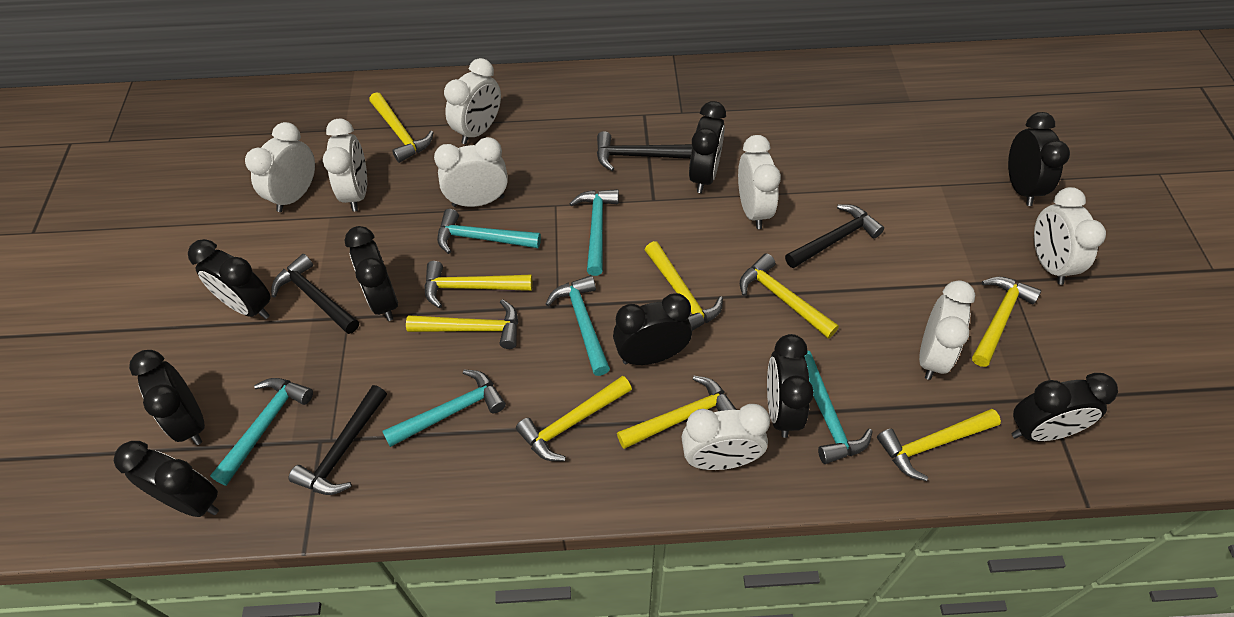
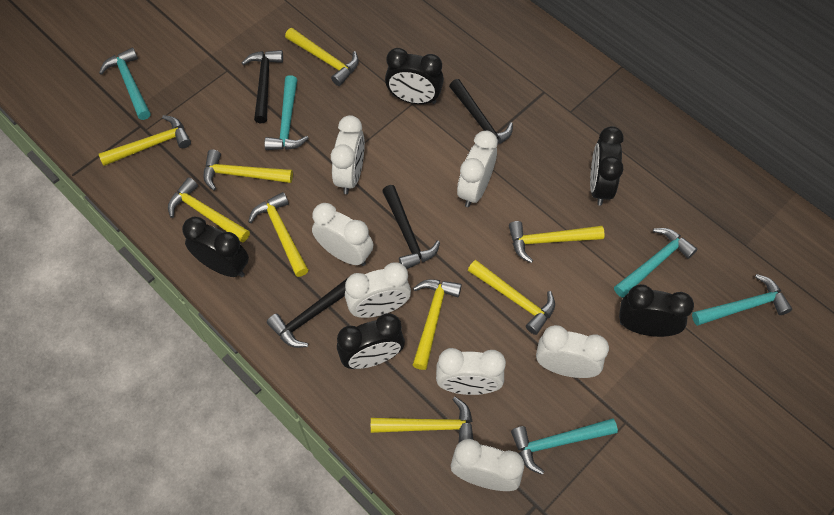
black clock: 9 -> 5
turquoise hammer: 6 -> 5
white clock: 8 -> 7

